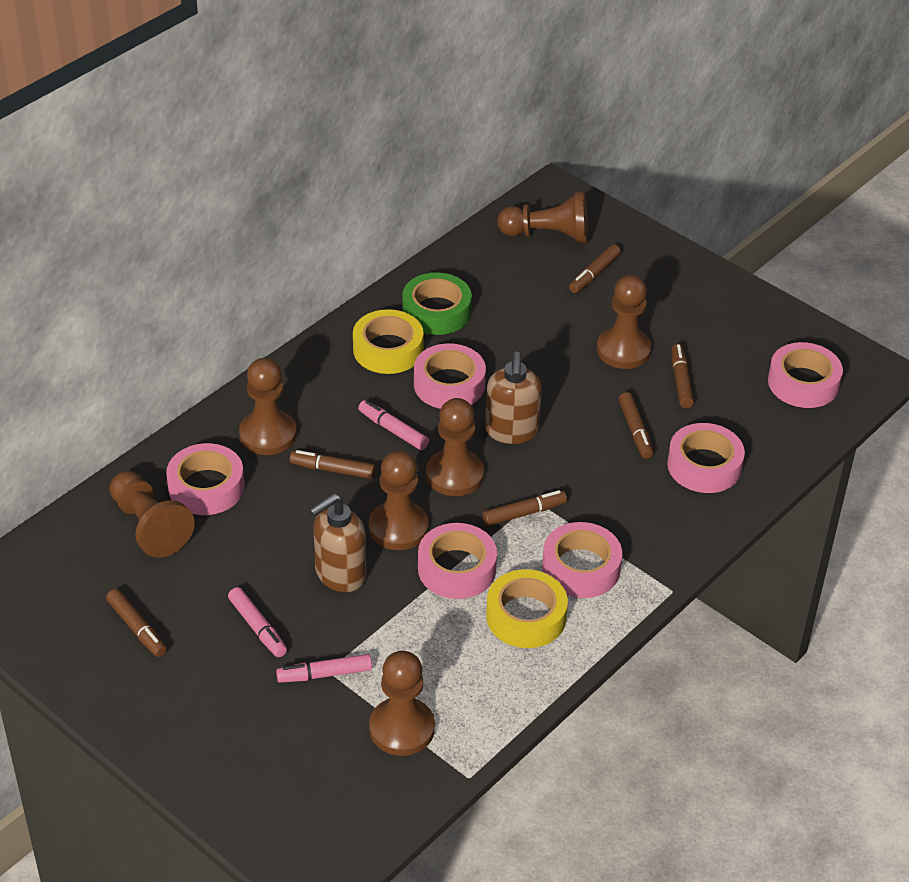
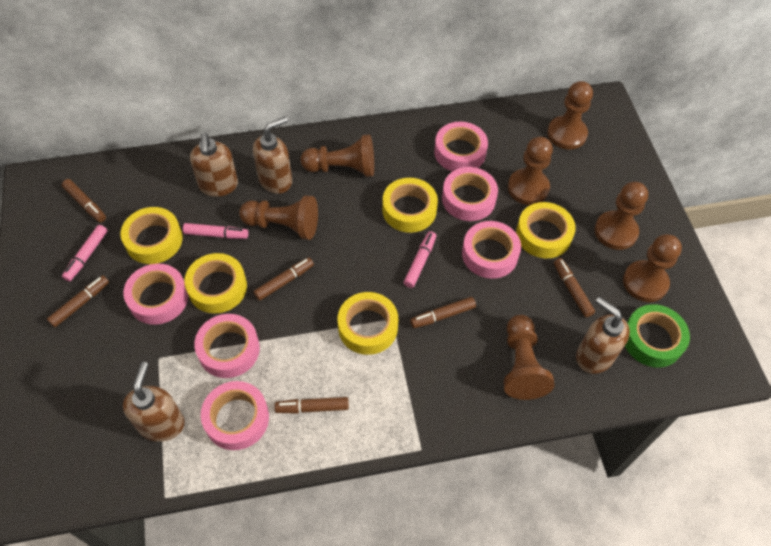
brown soap dispenser: 2 -> 4
yellow tape: 2 -> 5

